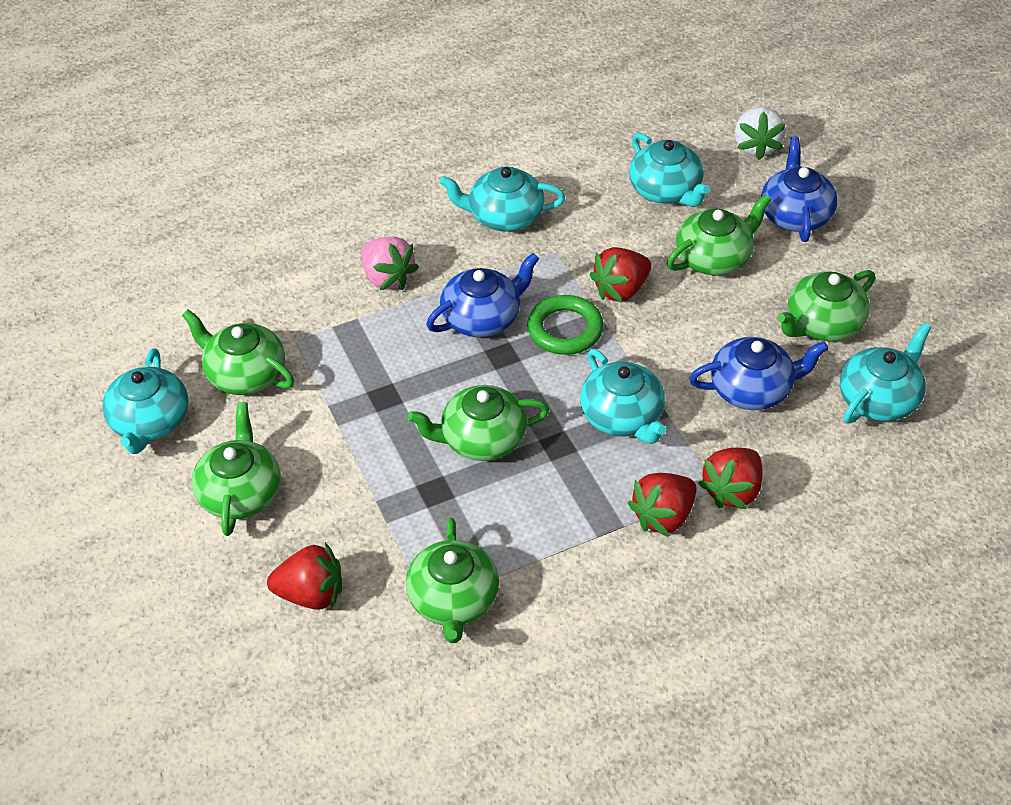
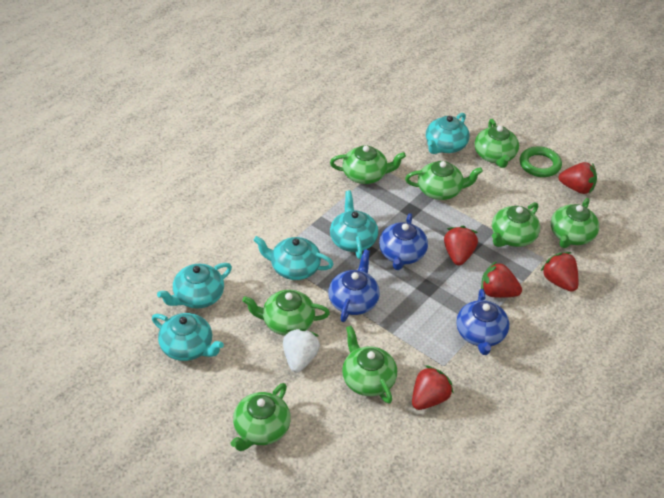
green teapot: 6 -> 8
pink strawberry: 1 -> 0
red strawberry: 4 -> 5

